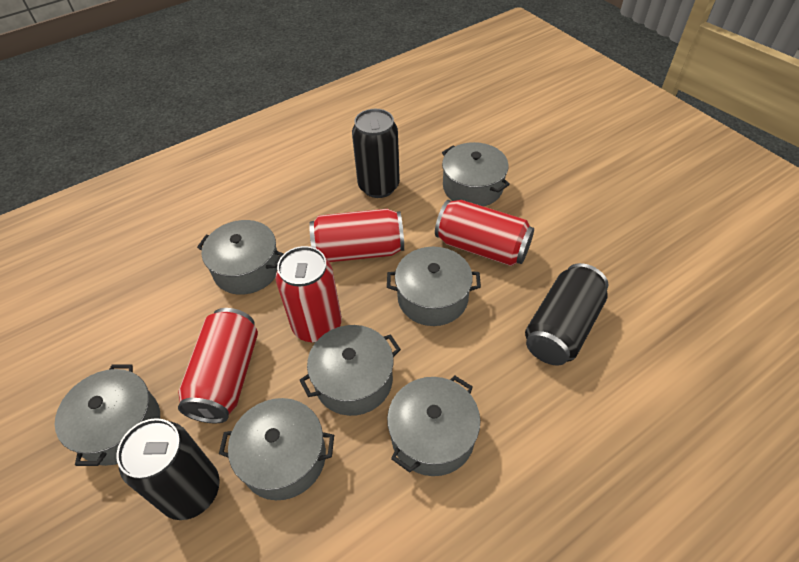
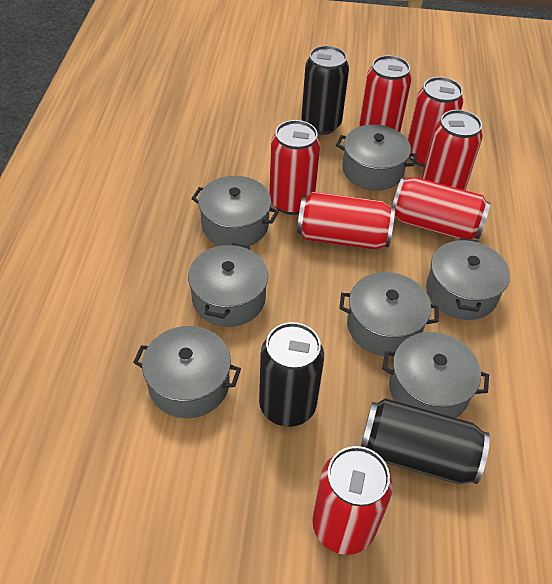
red can: 4 -> 7

